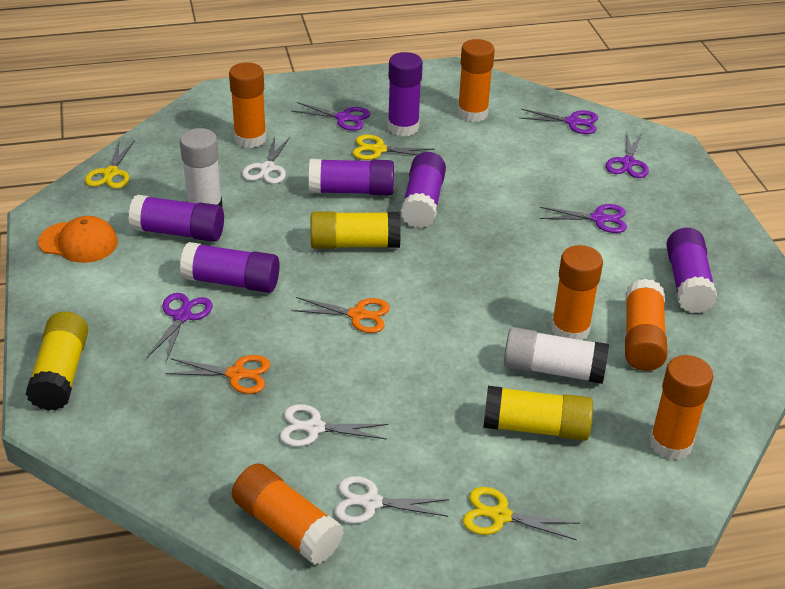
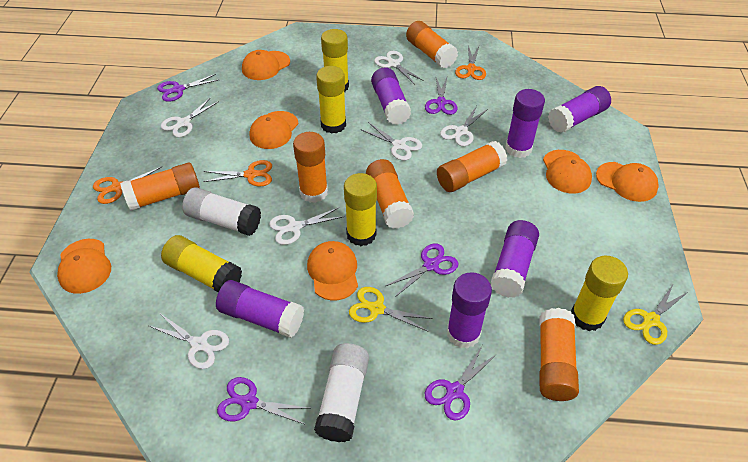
orange cap: 1 -> 6
orange scissors: 2 -> 3
white scissors: 3 -> 6
yellow glue stick: 3 -> 5
yellow scissors: 3 -> 2

